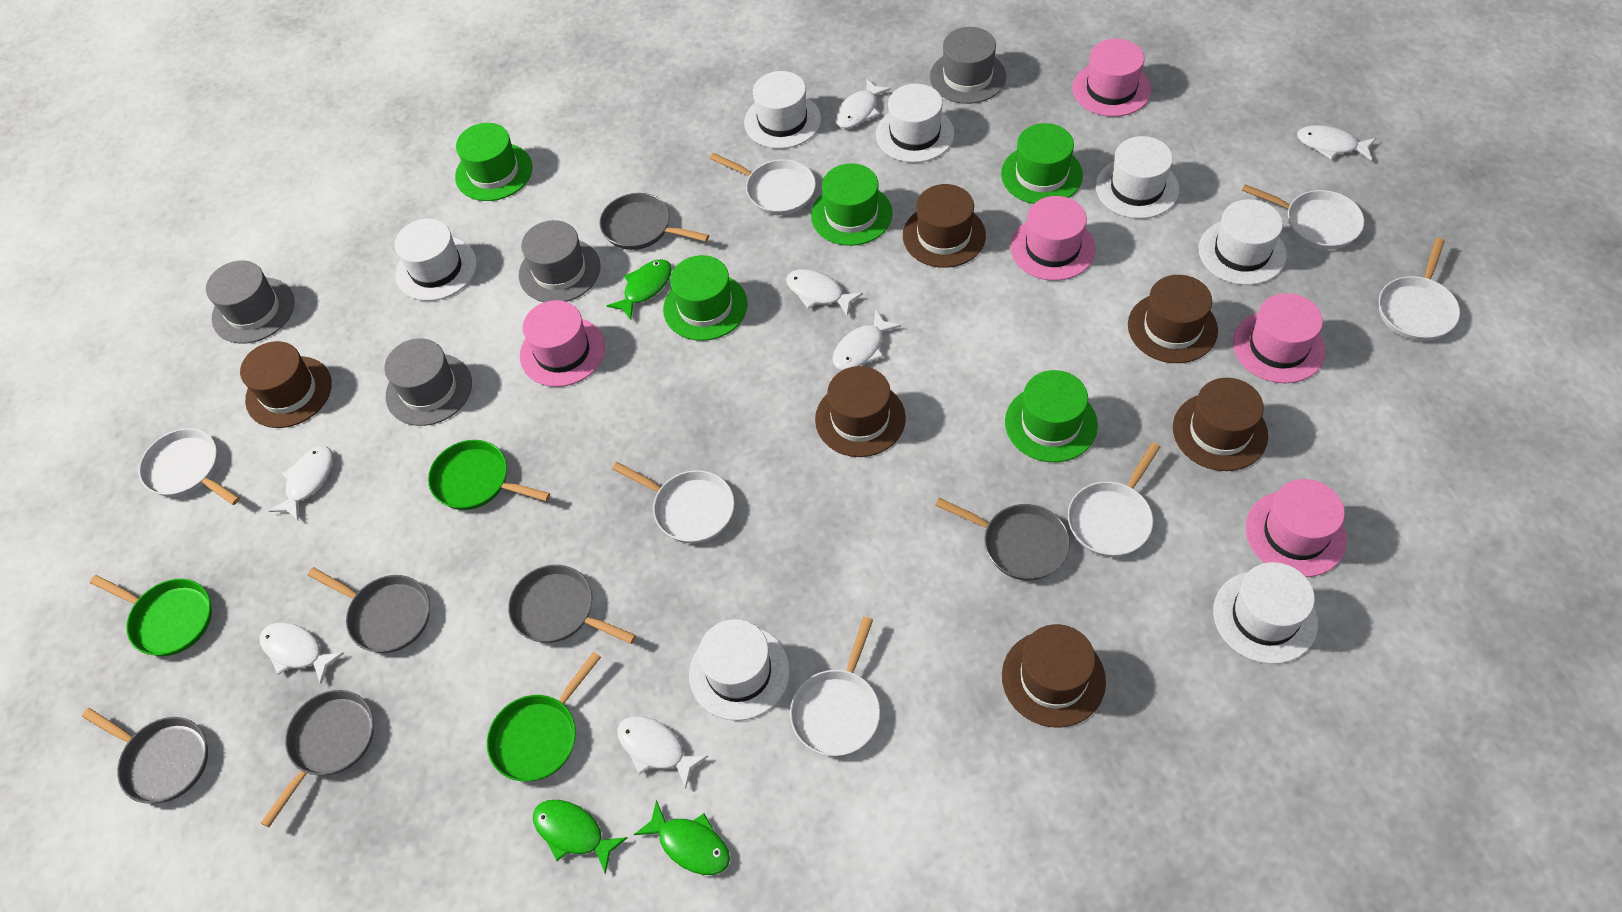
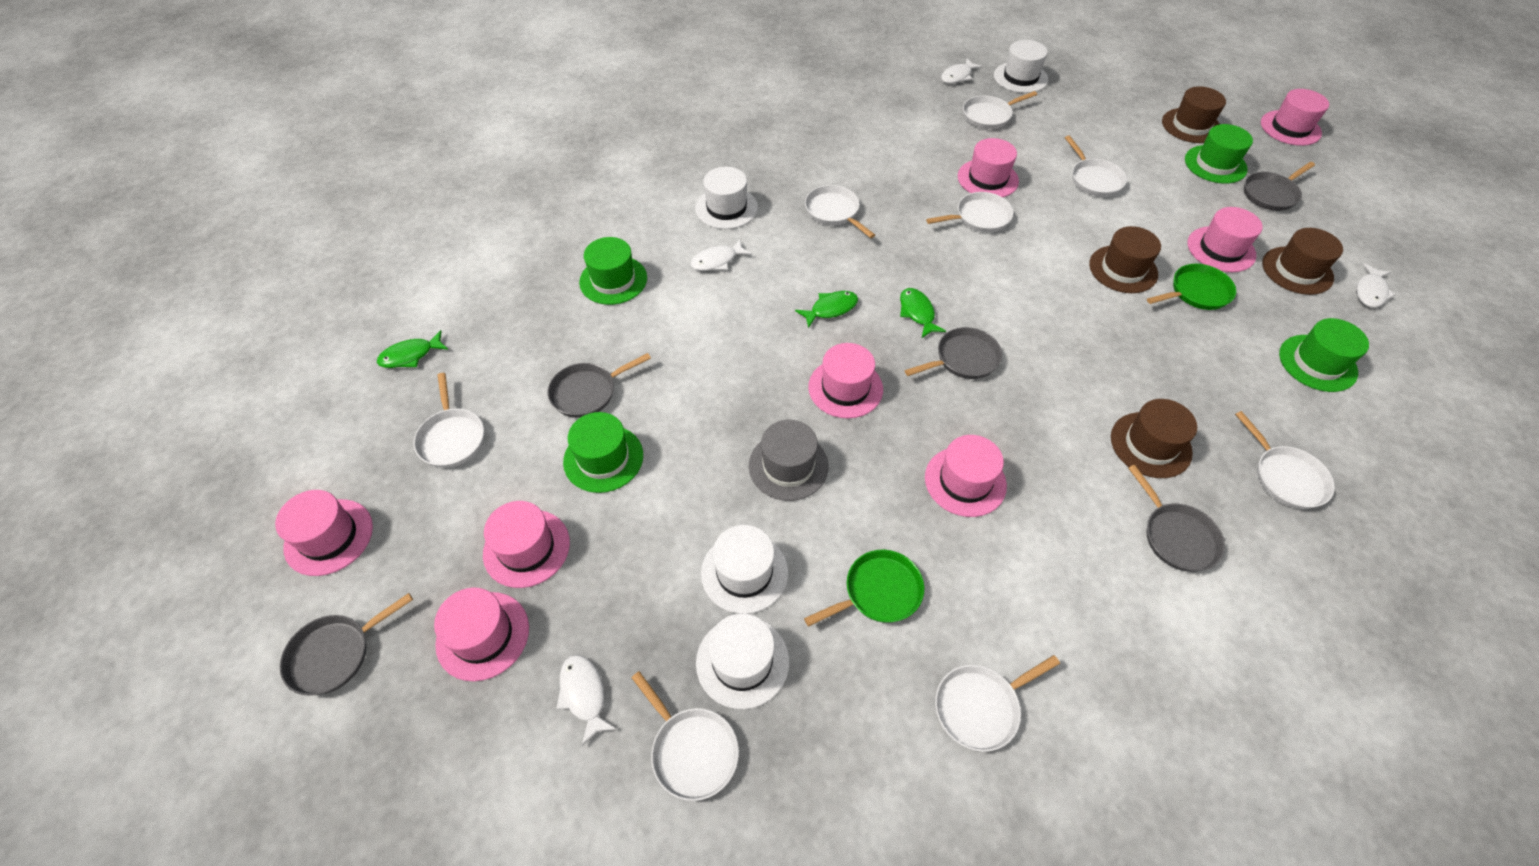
brown hat: 6 -> 4
green hat: 5 -> 4
green pan: 3 -> 2
grey hat: 4 -> 1
grey pan: 6 -> 5
pink hat: 5 -> 8
white fish: 7 -> 4
white hat: 7 -> 4
white pan: 7 -> 8

